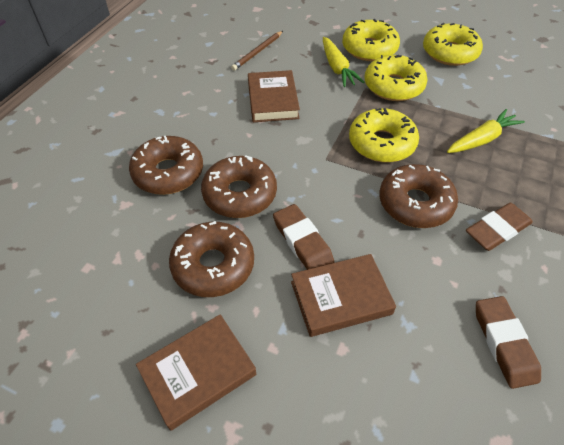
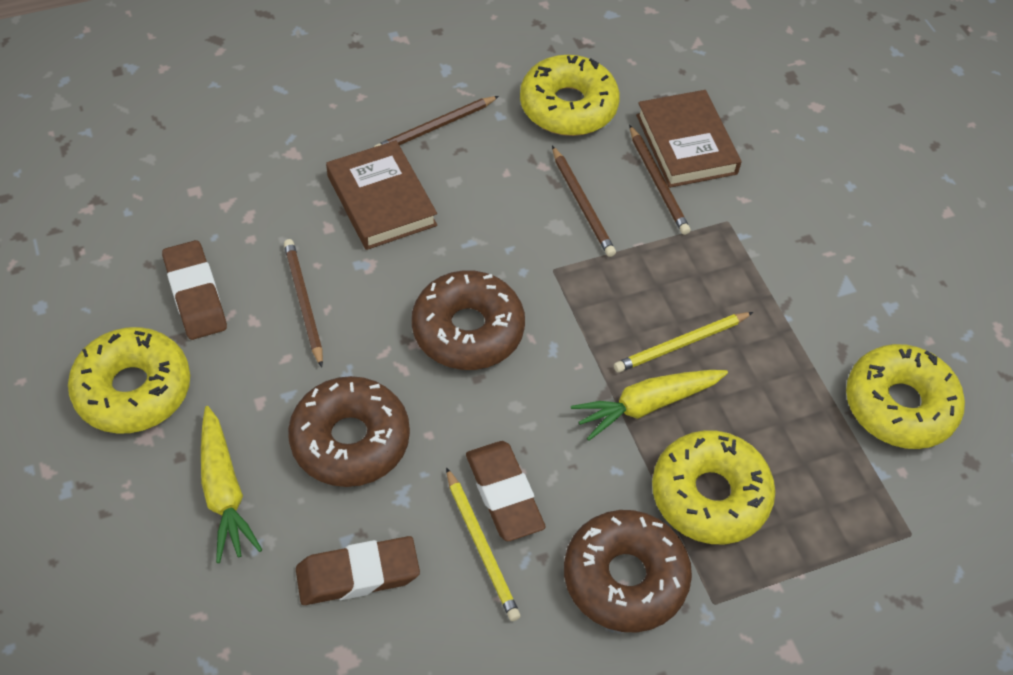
brown book: 3 -> 2
brown donut: 4 -> 3
brown pencil: 1 -> 4
yellow pencil: 0 -> 2

